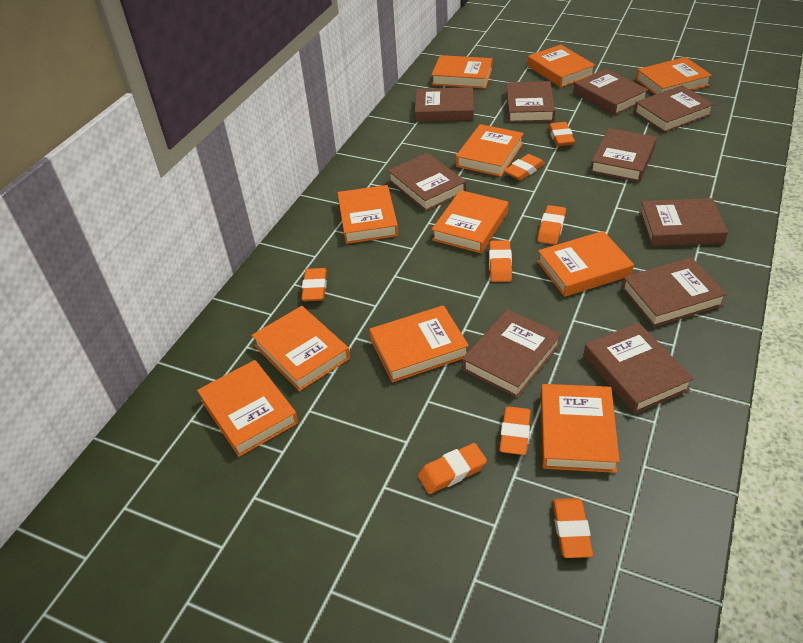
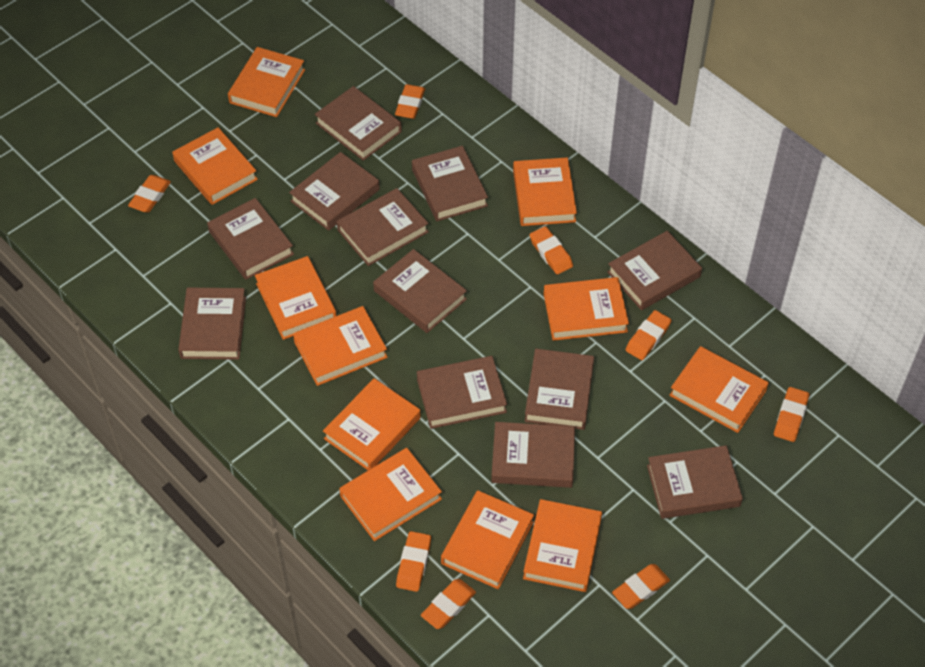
brown book: 10 -> 12

